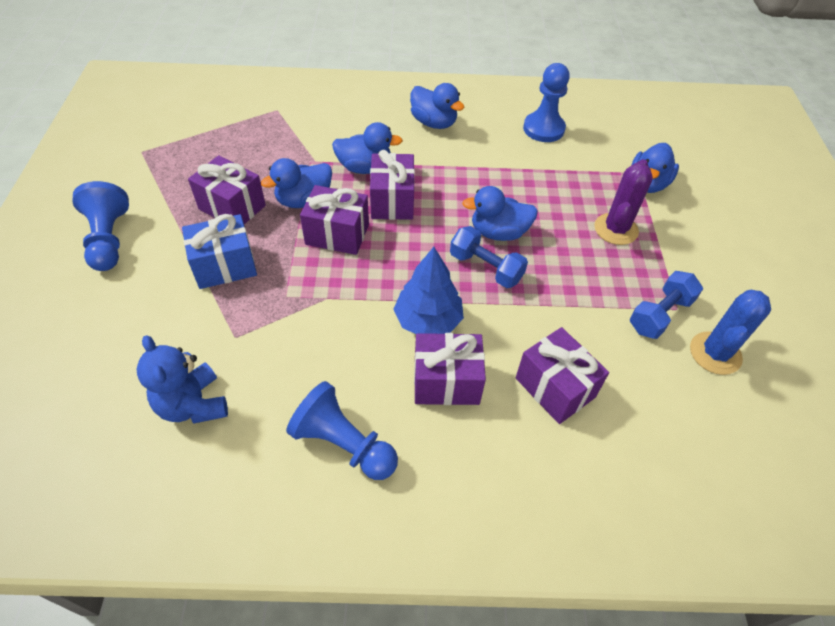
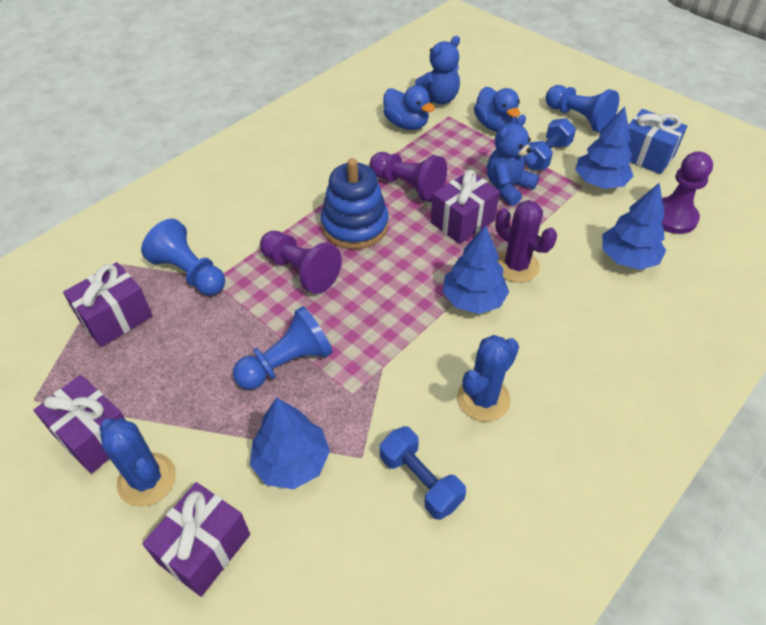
blue cactus: 1 -> 2
blue duck: 5 -> 2
blue stacking toy: 0 -> 1
blue teddy bear: 1 -> 2
blue tree: 1 -> 4
purple gift: 5 -> 4
purple pawn: 0 -> 3

